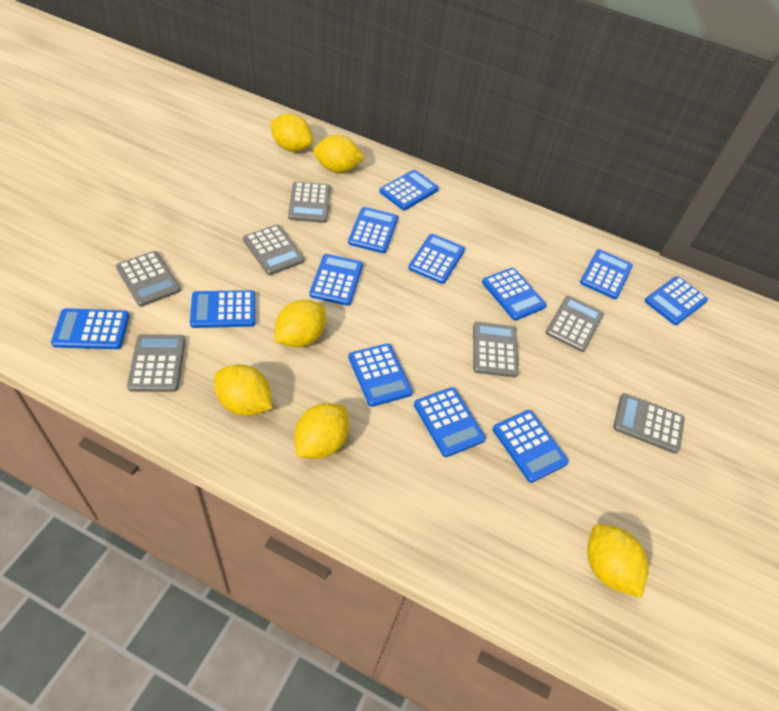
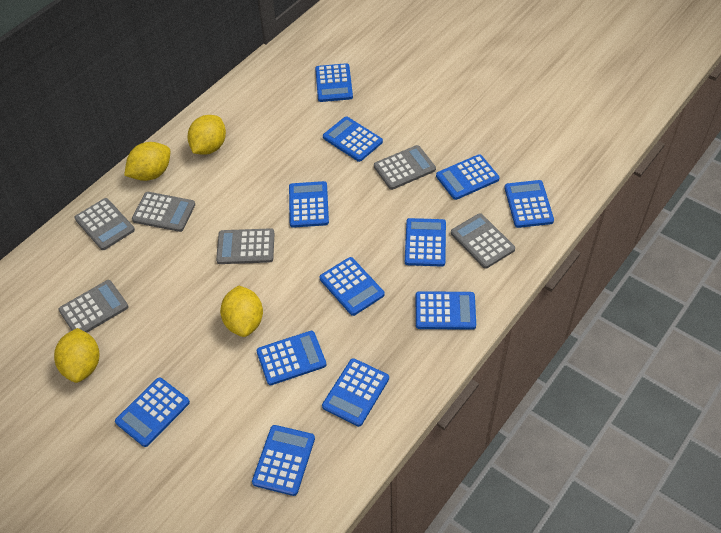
grey calculator: 7 -> 6
yellow lemon: 6 -> 4

